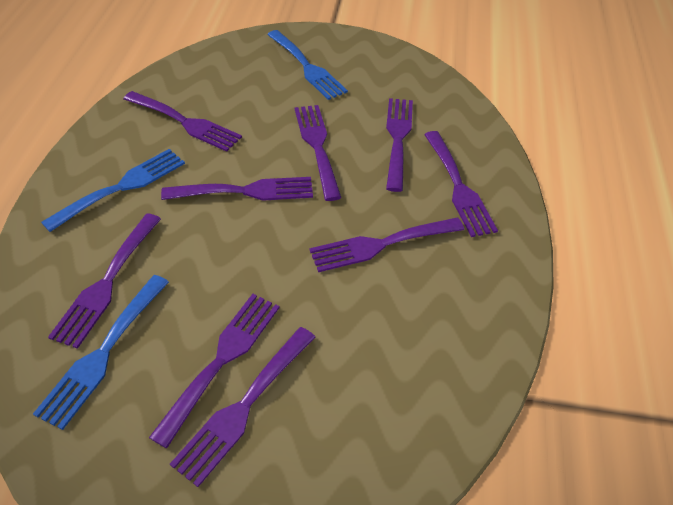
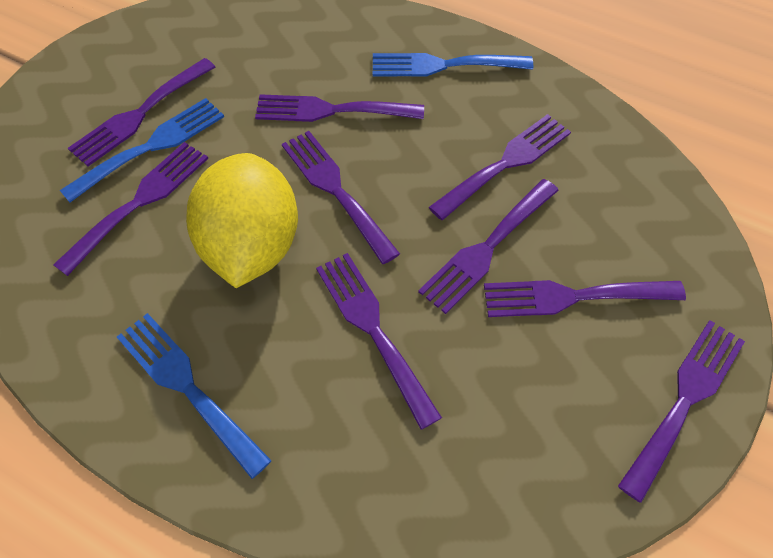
yellow lemon: 0 -> 1

